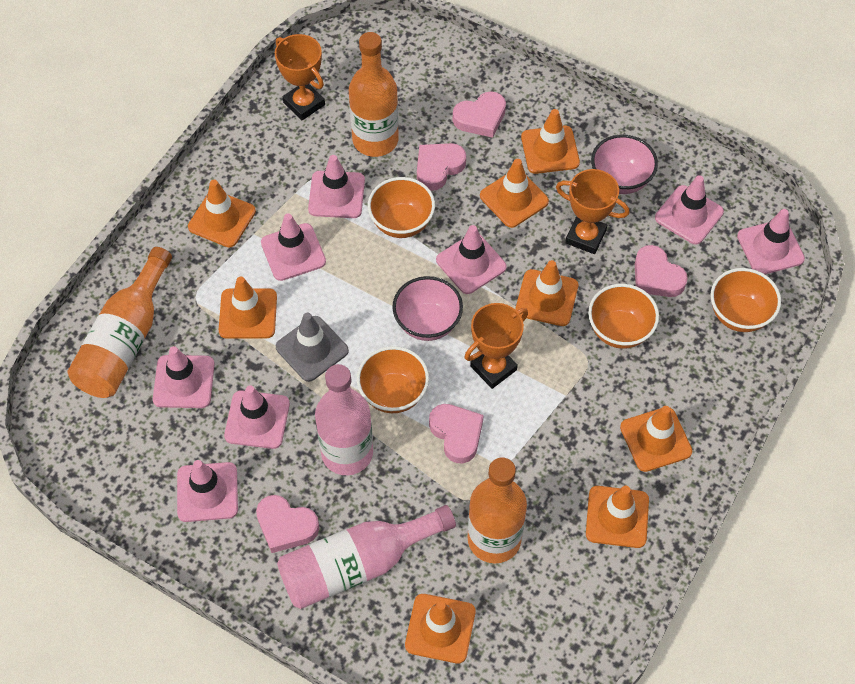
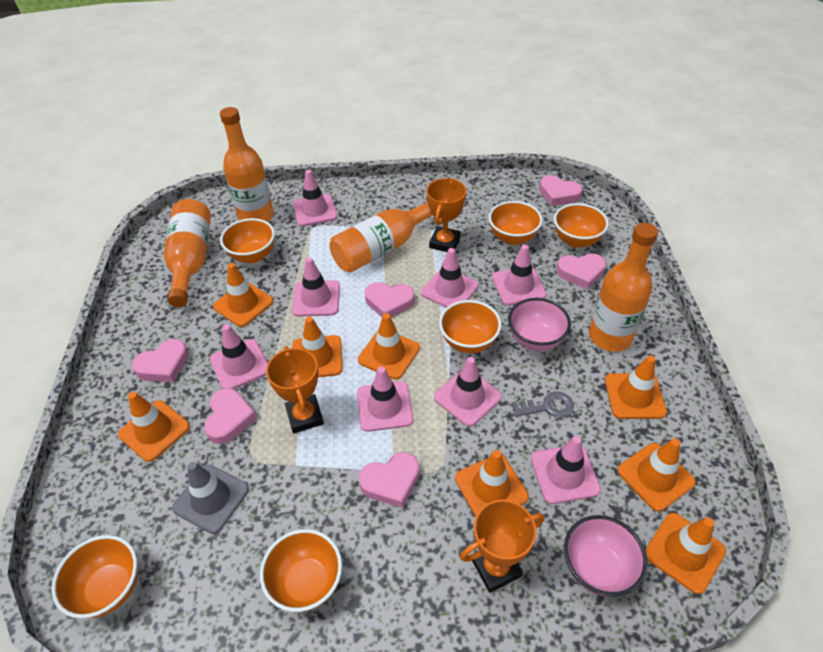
grey key: 0 -> 1
orange bottle: 3 -> 4
orange bowl: 4 -> 6
pink bottle: 2 -> 0
pink heart: 5 -> 6

